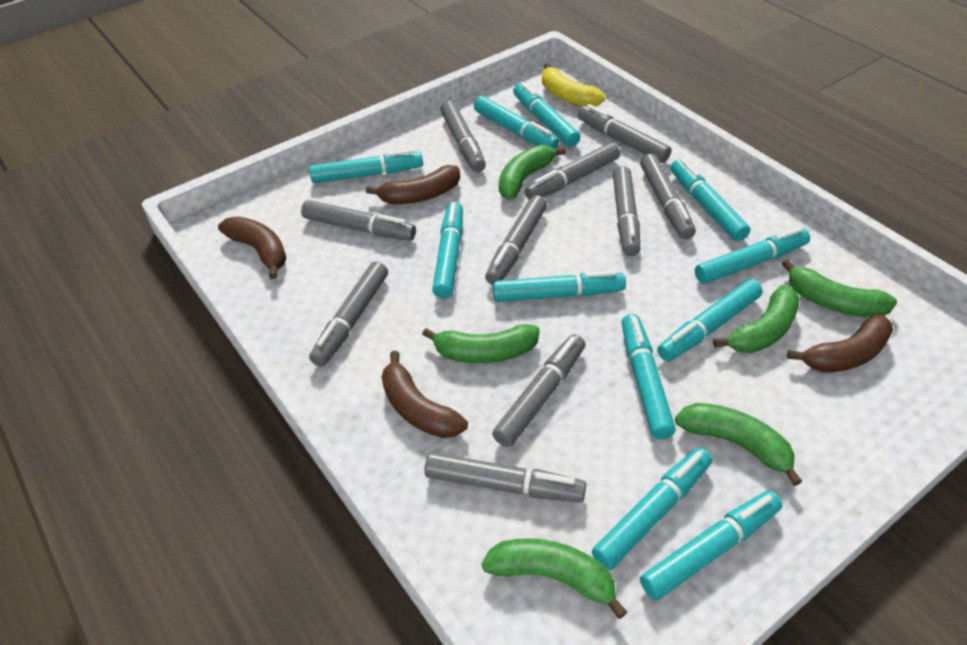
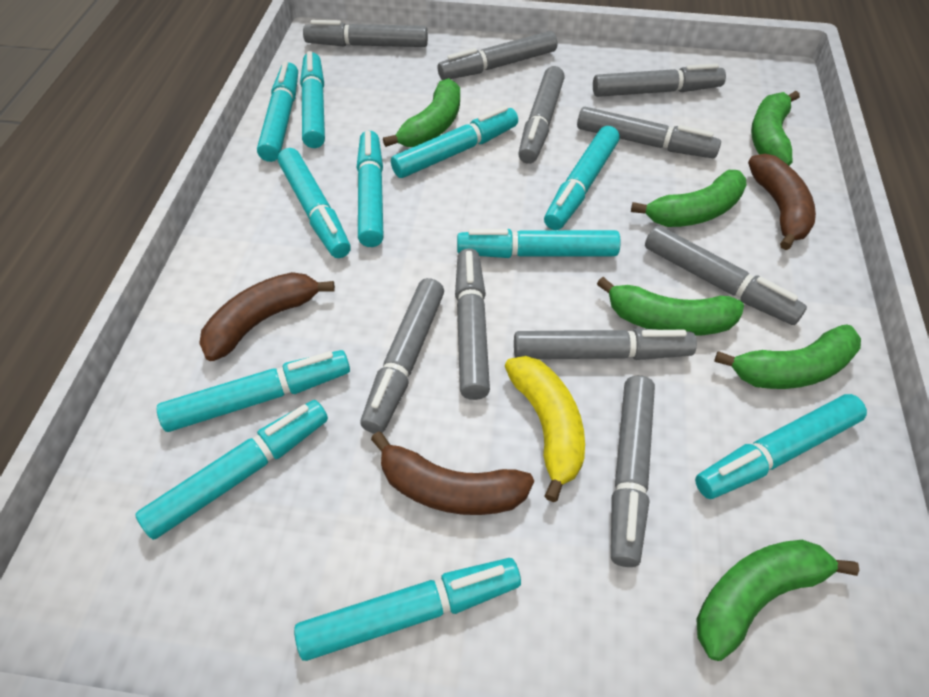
brown banana: 4 -> 3

